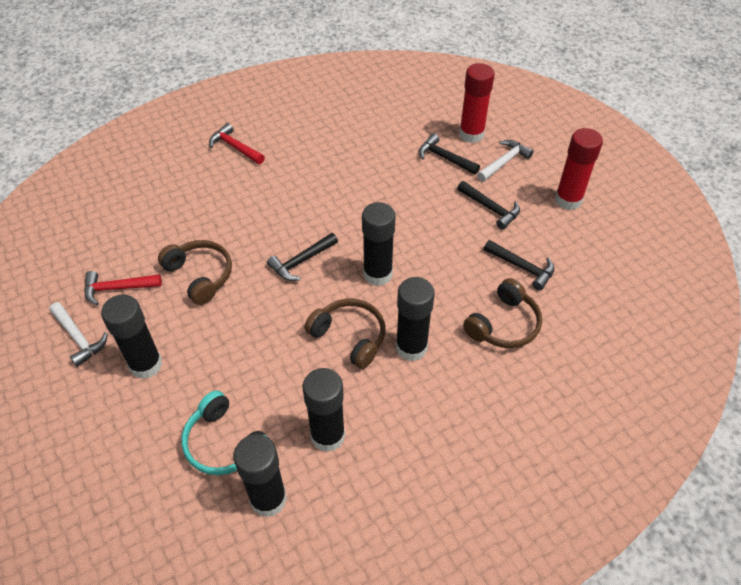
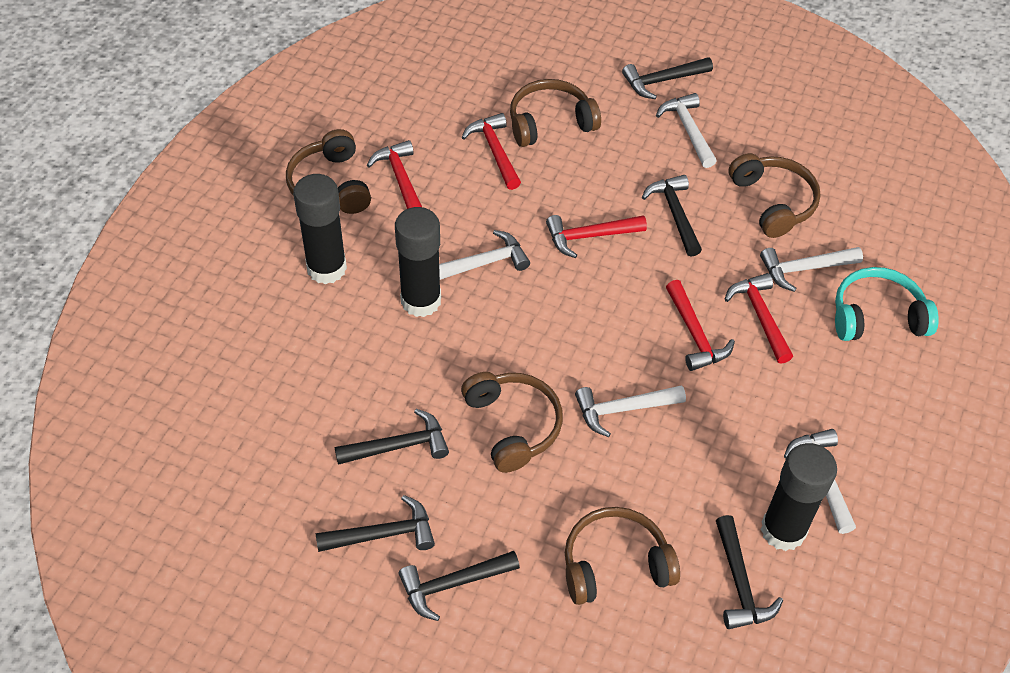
black glue stick: 5 -> 3
black hammer: 4 -> 6
brown headphones: 3 -> 5
red glue stick: 2 -> 0
red hammer: 2 -> 5
white hammer: 2 -> 5

